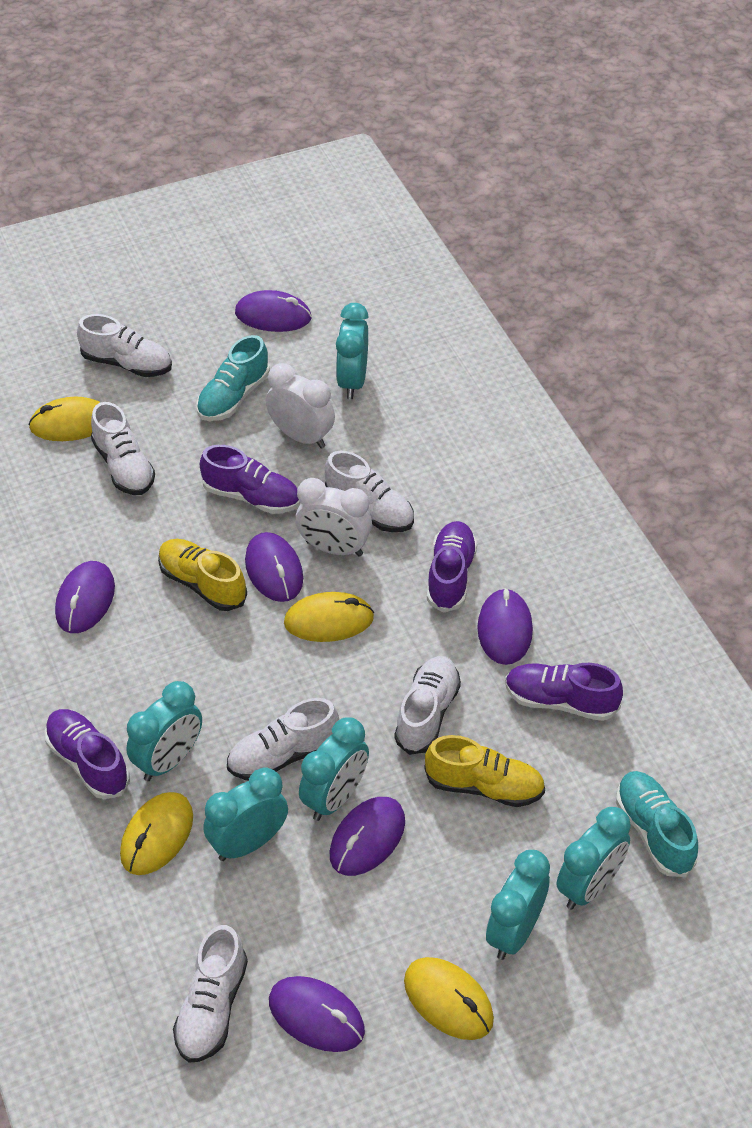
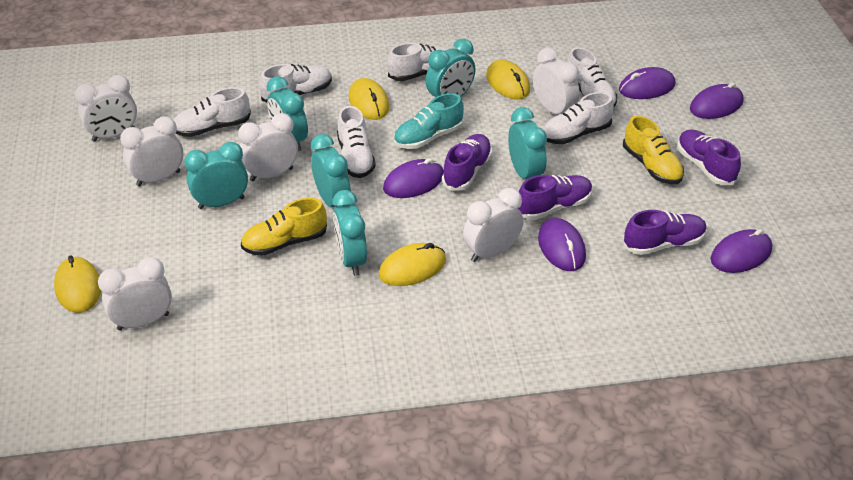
purple mouse: 6 -> 5
turquoise shoe: 2 -> 1
white clock: 2 -> 6

